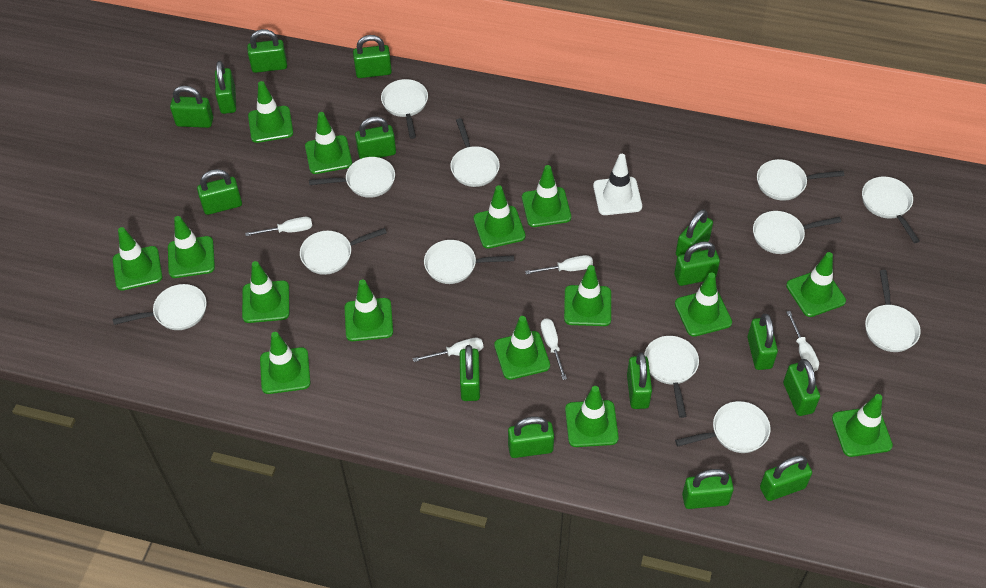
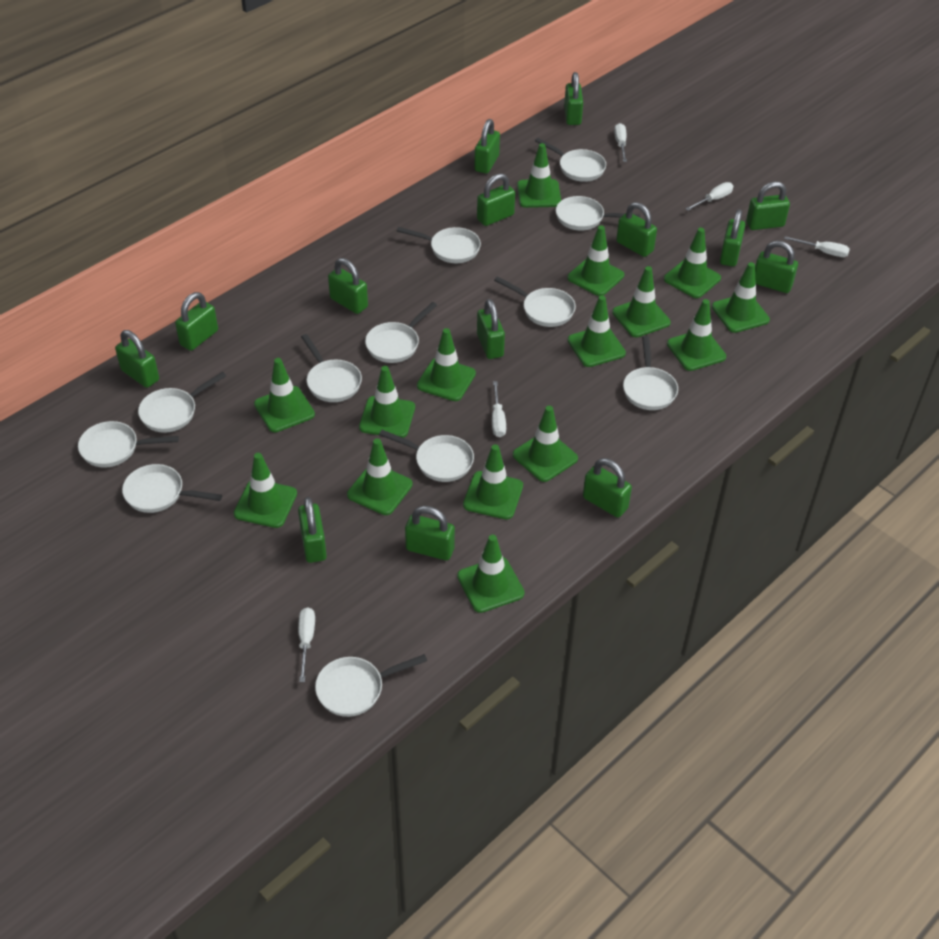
green padlock: 15 -> 14
white traffic cone: 1 -> 0

